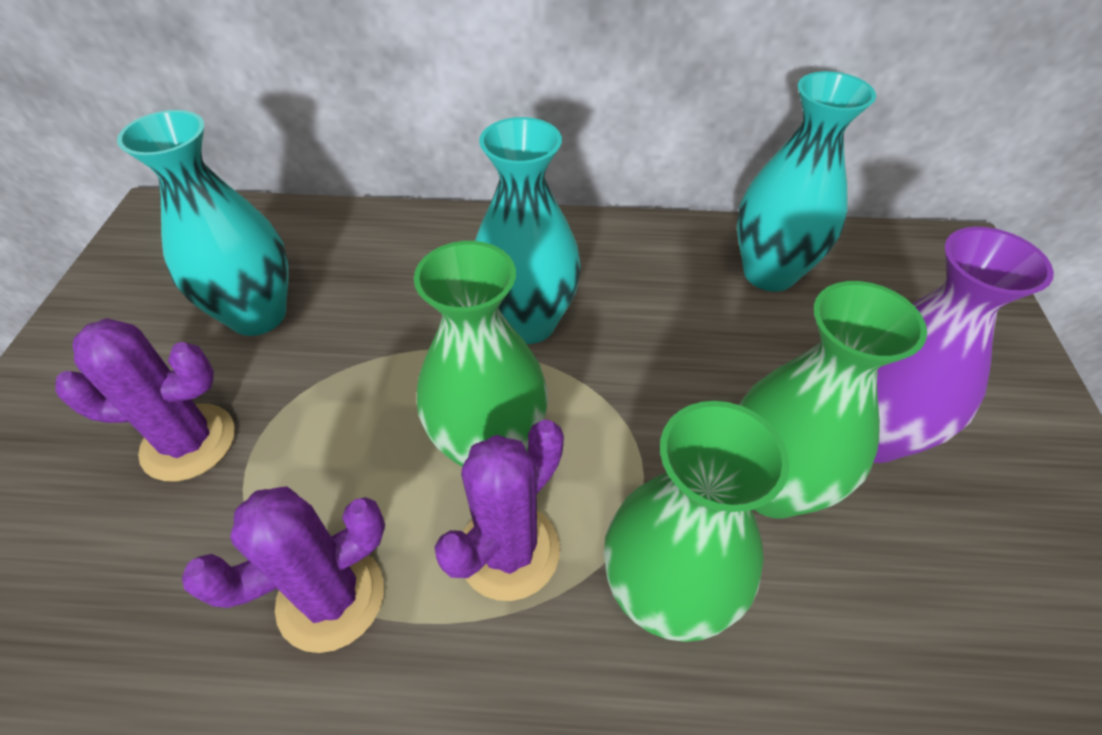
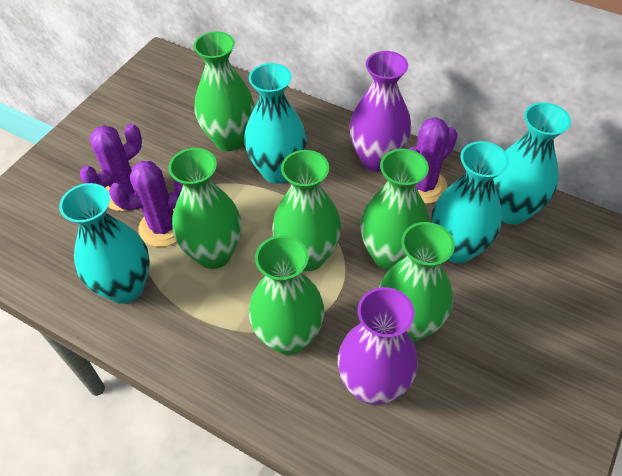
green vase: 3 -> 6
purple vase: 1 -> 2
turquoise vase: 3 -> 4

